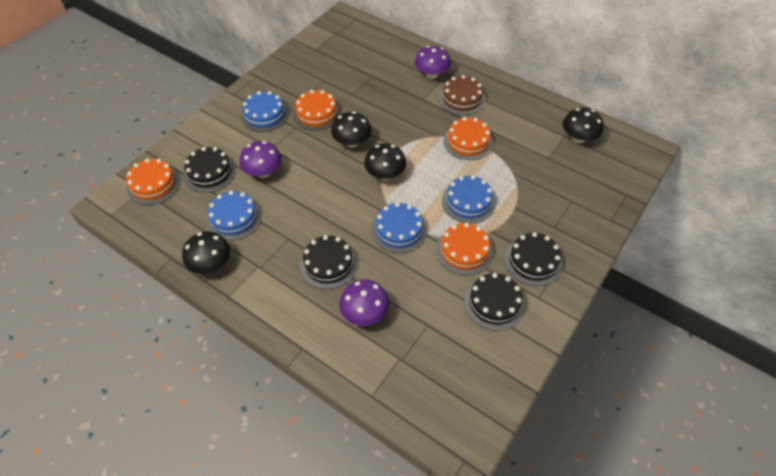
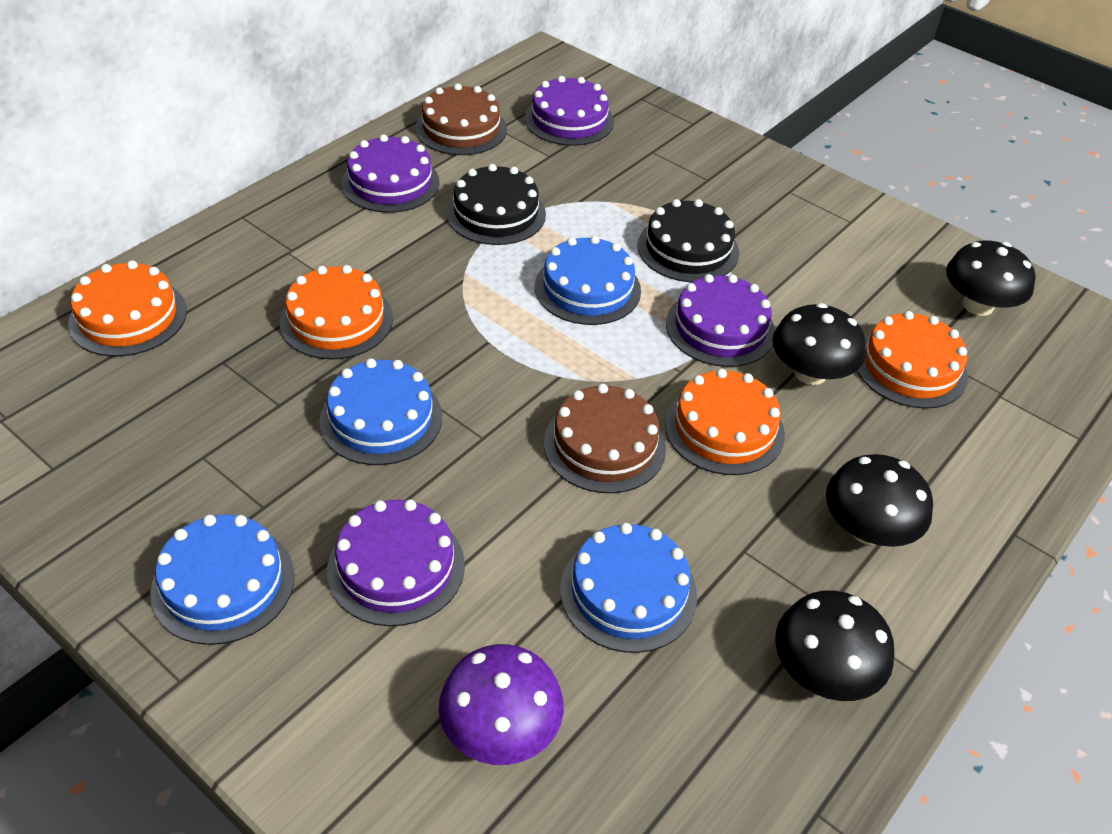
black cake: 4 -> 2
brown cake: 1 -> 2
purple cake: 0 -> 4
purple mushroom: 3 -> 1

